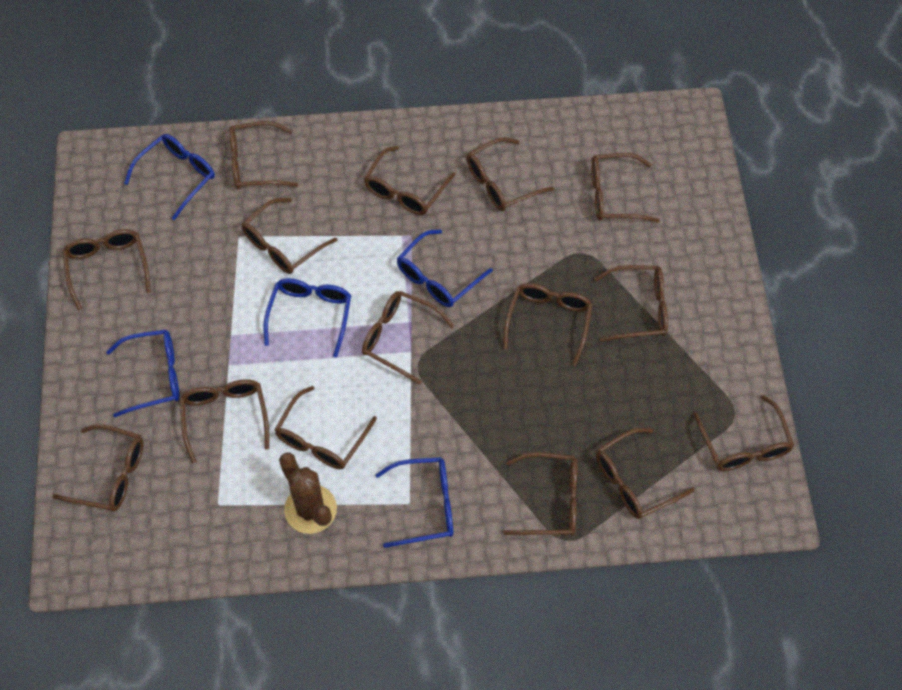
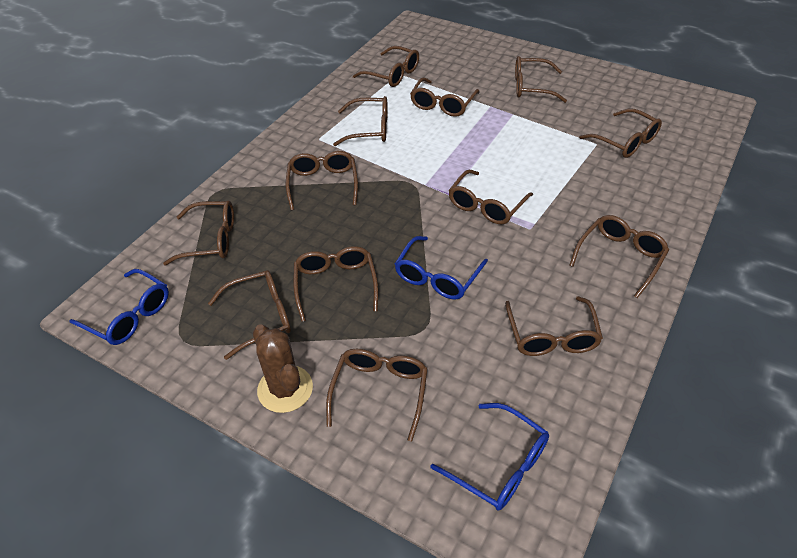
blue glasses: 5 -> 3
brown glasses: 15 -> 13

